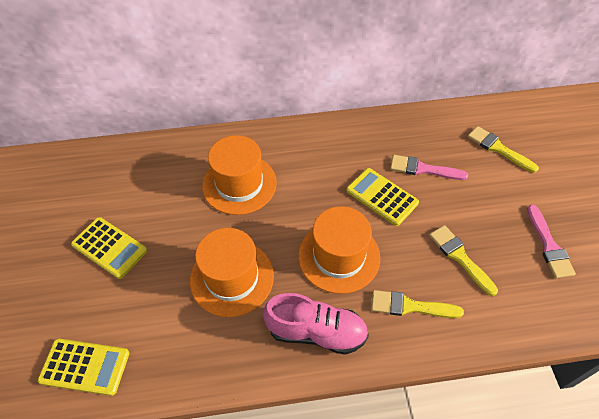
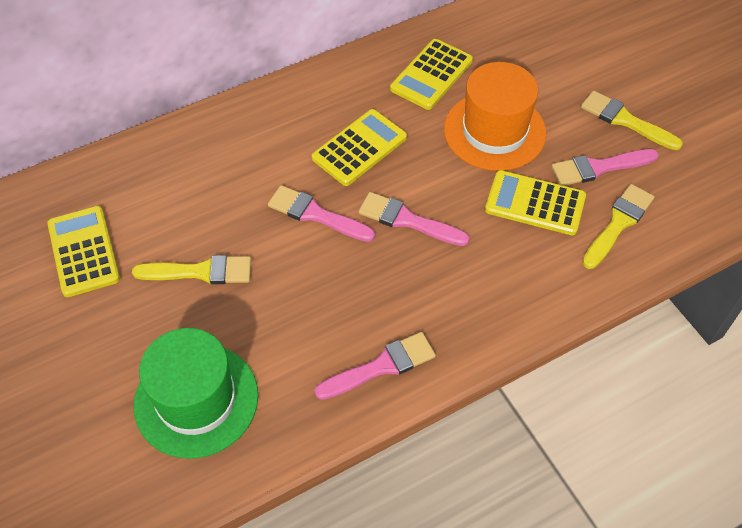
green hat: 0 -> 1
orange hat: 3 -> 1
pink brush: 2 -> 4
pink shoe: 1 -> 0
yellow calculator: 3 -> 4

